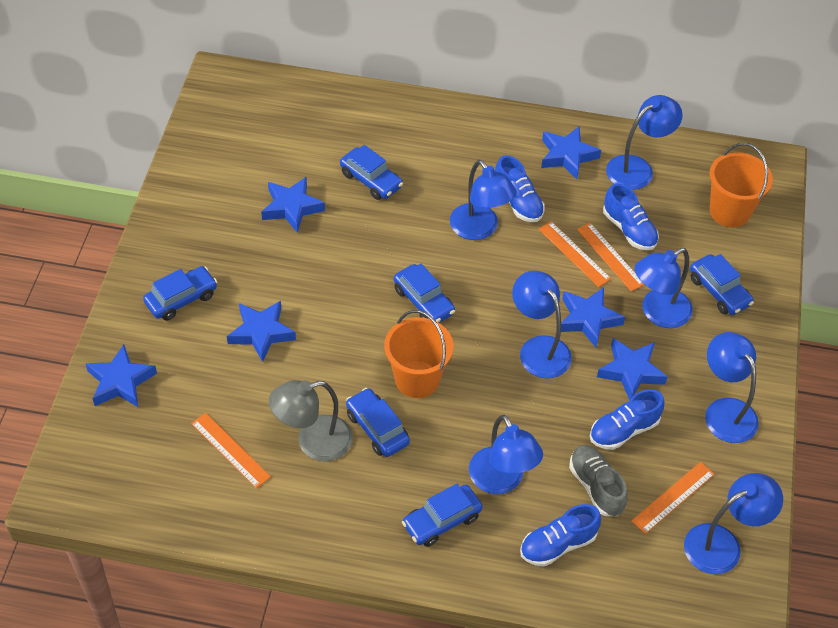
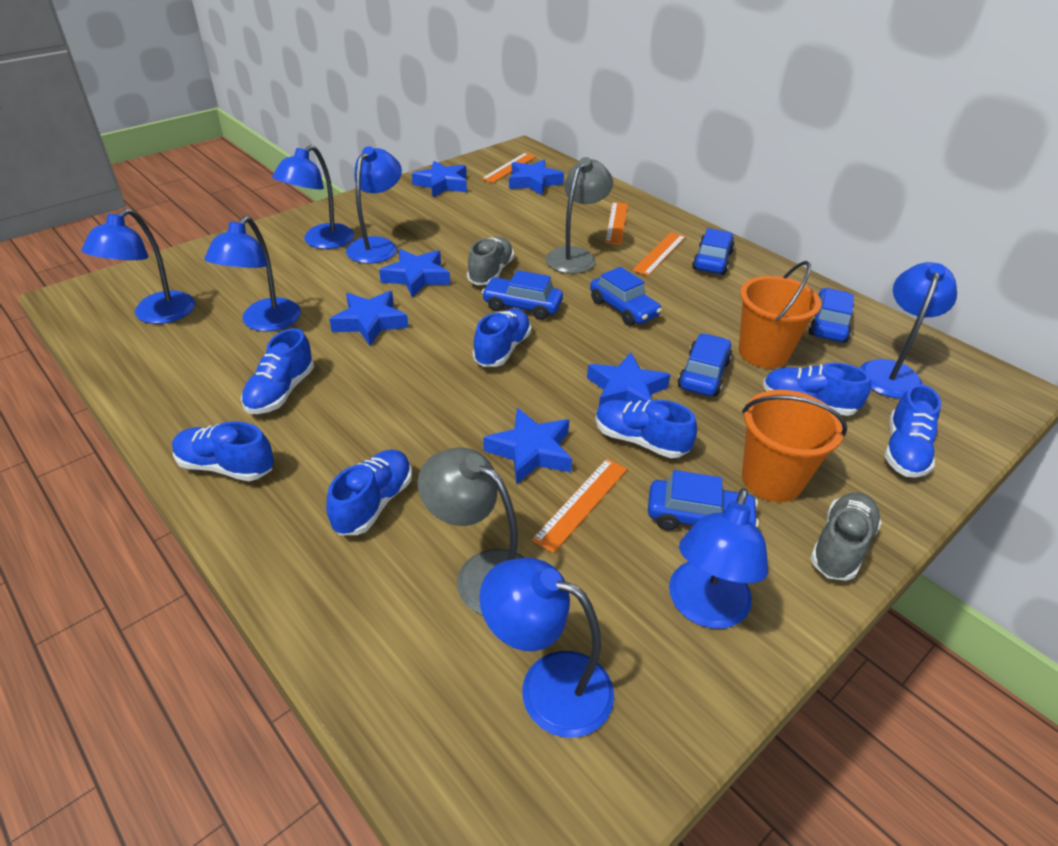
blue shoe: 4 -> 7
grey lamp: 1 -> 2
grey shoe: 1 -> 2

